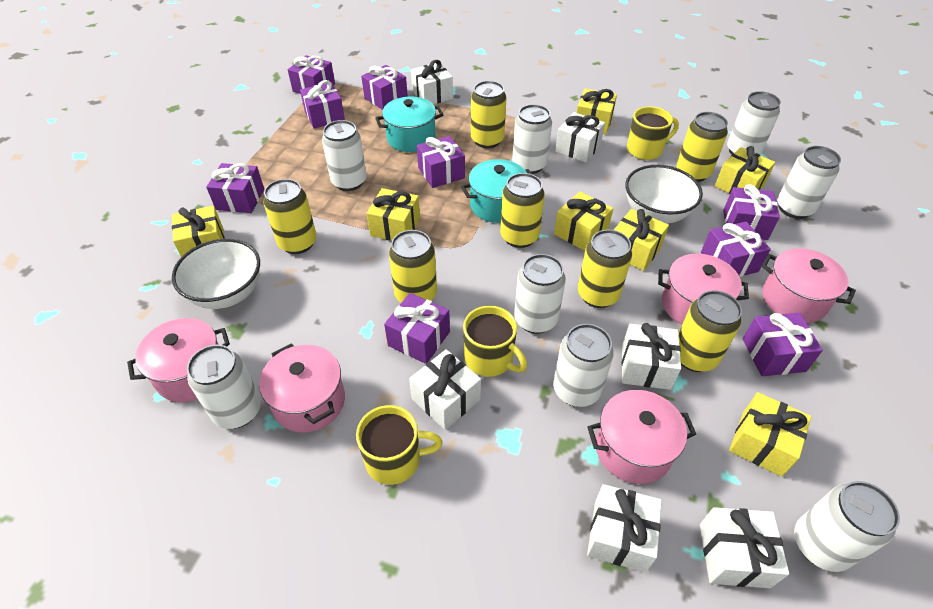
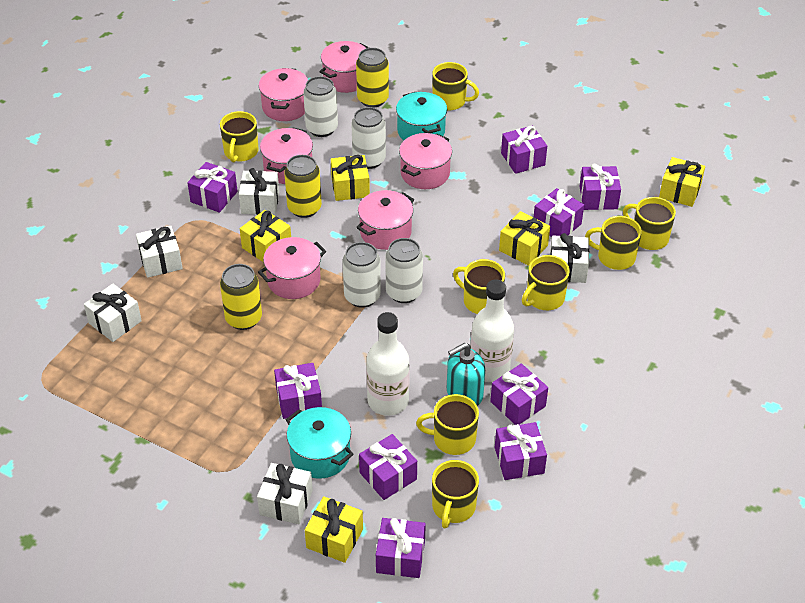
pink pot: 5 -> 6
turquoise soap dispenser: 0 -> 1
white bottle: 0 -> 2
white bowl: 2 -> 0
white can: 8 -> 4
white gift: 6 -> 5
yellow can: 7 -> 3
yellow gift: 7 -> 5
yellow mug: 3 -> 8

